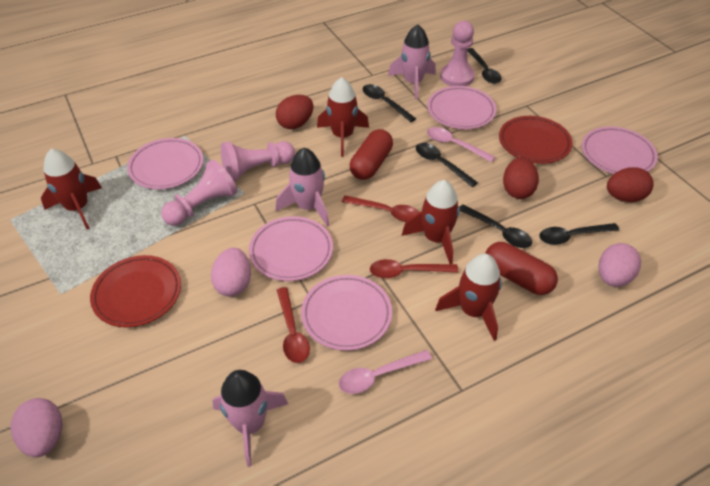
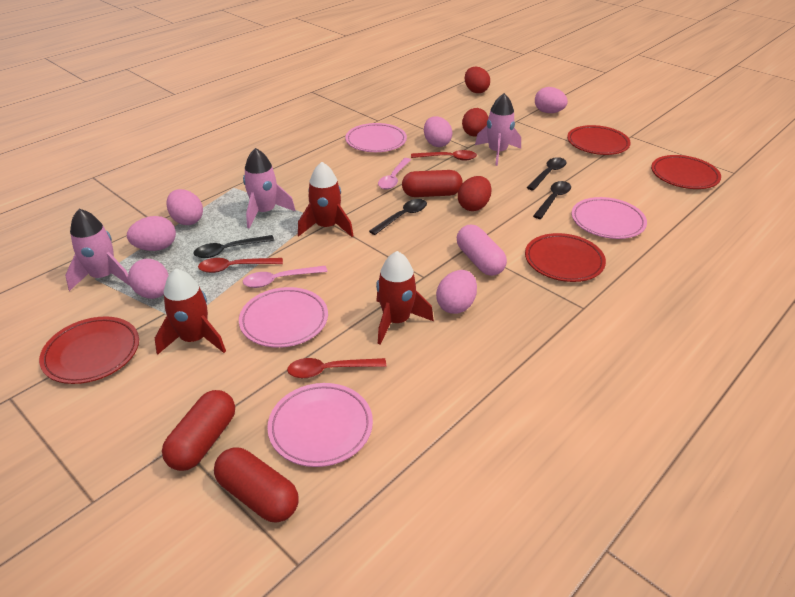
black spoon: 5 -> 4
pink capsule: 0 -> 1
pink egg: 3 -> 6
pink pawn: 3 -> 0
pink plate: 5 -> 4
red capsule: 2 -> 3
red plate: 2 -> 4
red rocket: 4 -> 3

